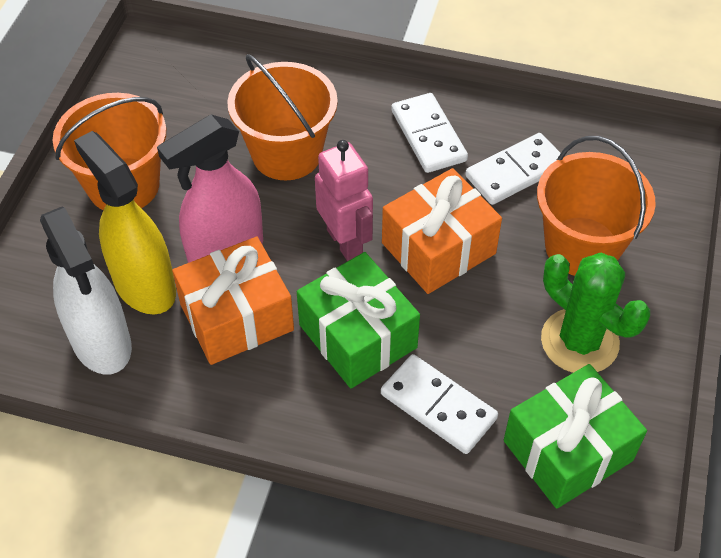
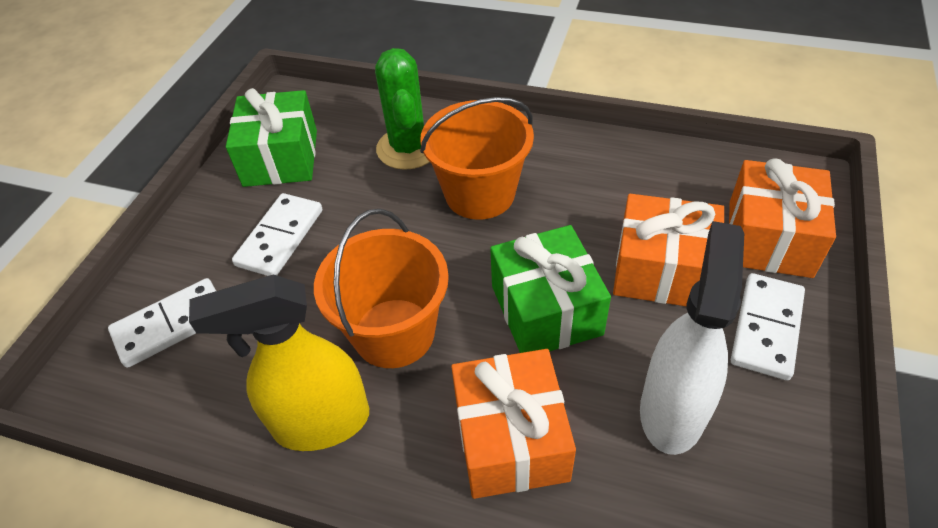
orange bucket: 3 -> 2
orange gift: 2 -> 3
pink robot: 1 -> 0
pink spray bottle: 1 -> 0

